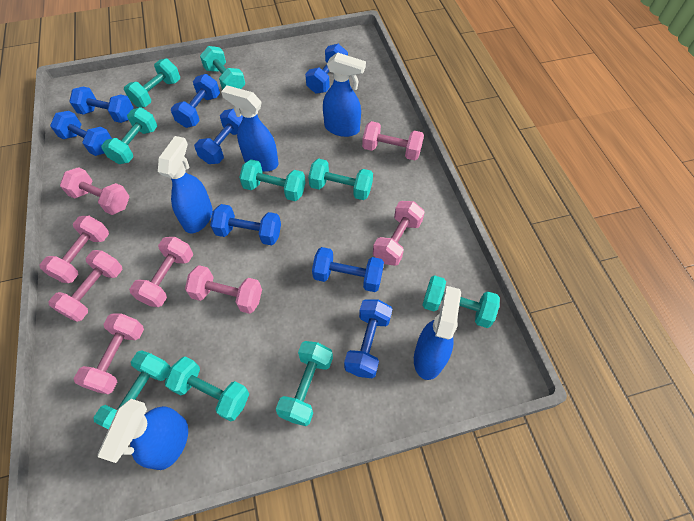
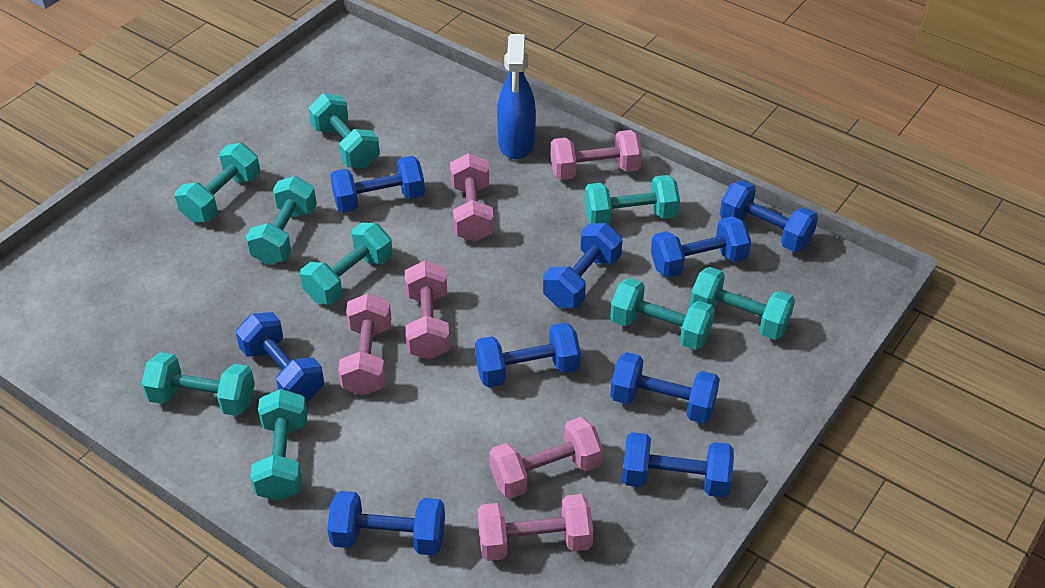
blue dumbbell: 8 -> 9
blue spray bottle: 5 -> 1
pink dumbbell: 8 -> 6

